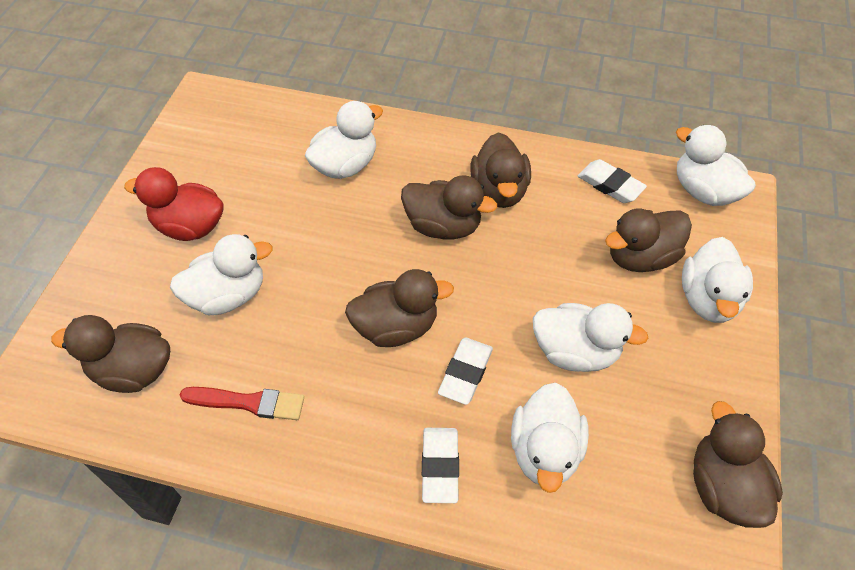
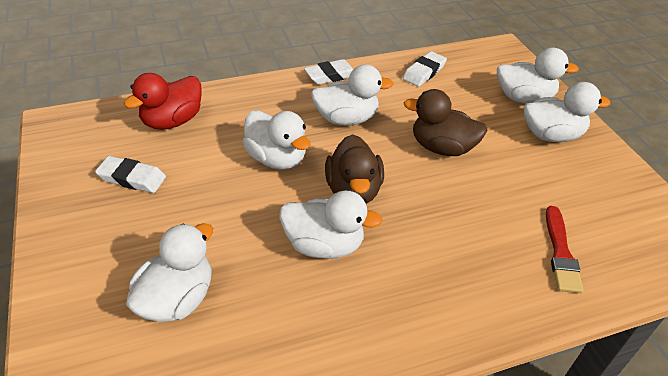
brown duck: 6 -> 2

